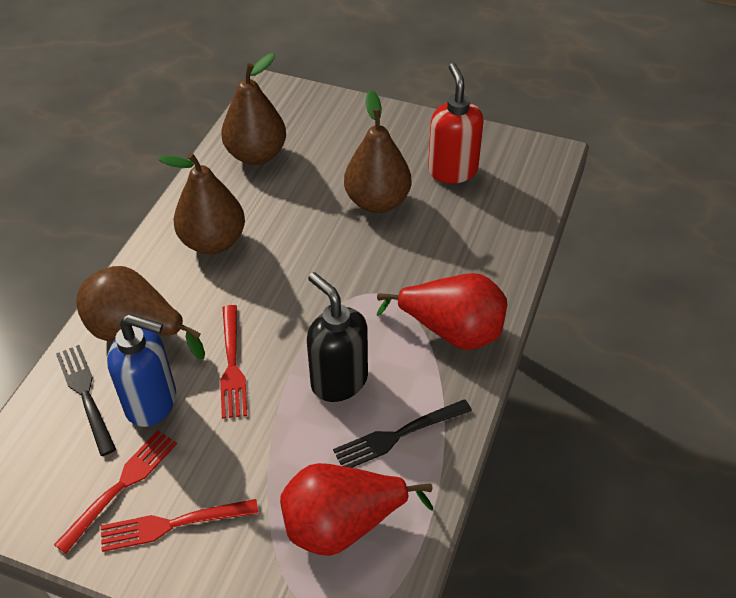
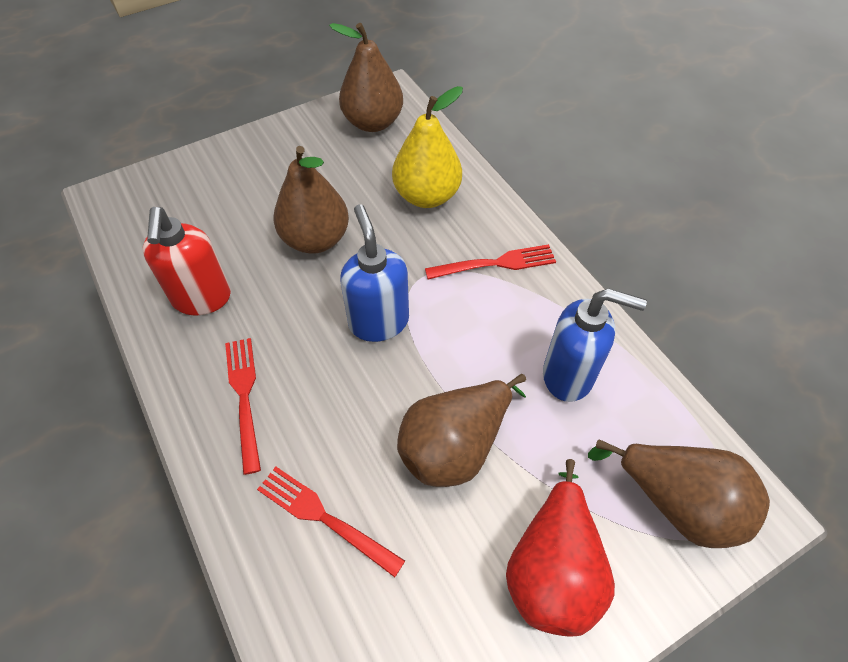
black fork: 2 -> 0
black soap dispenser: 1 -> 0
blue soap dispenser: 1 -> 2
red pear: 2 -> 1
yellow pear: 0 -> 1

